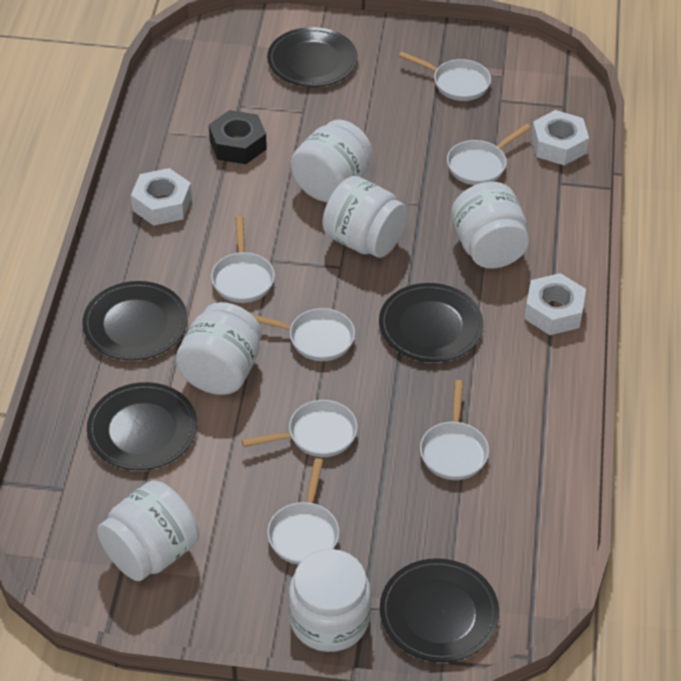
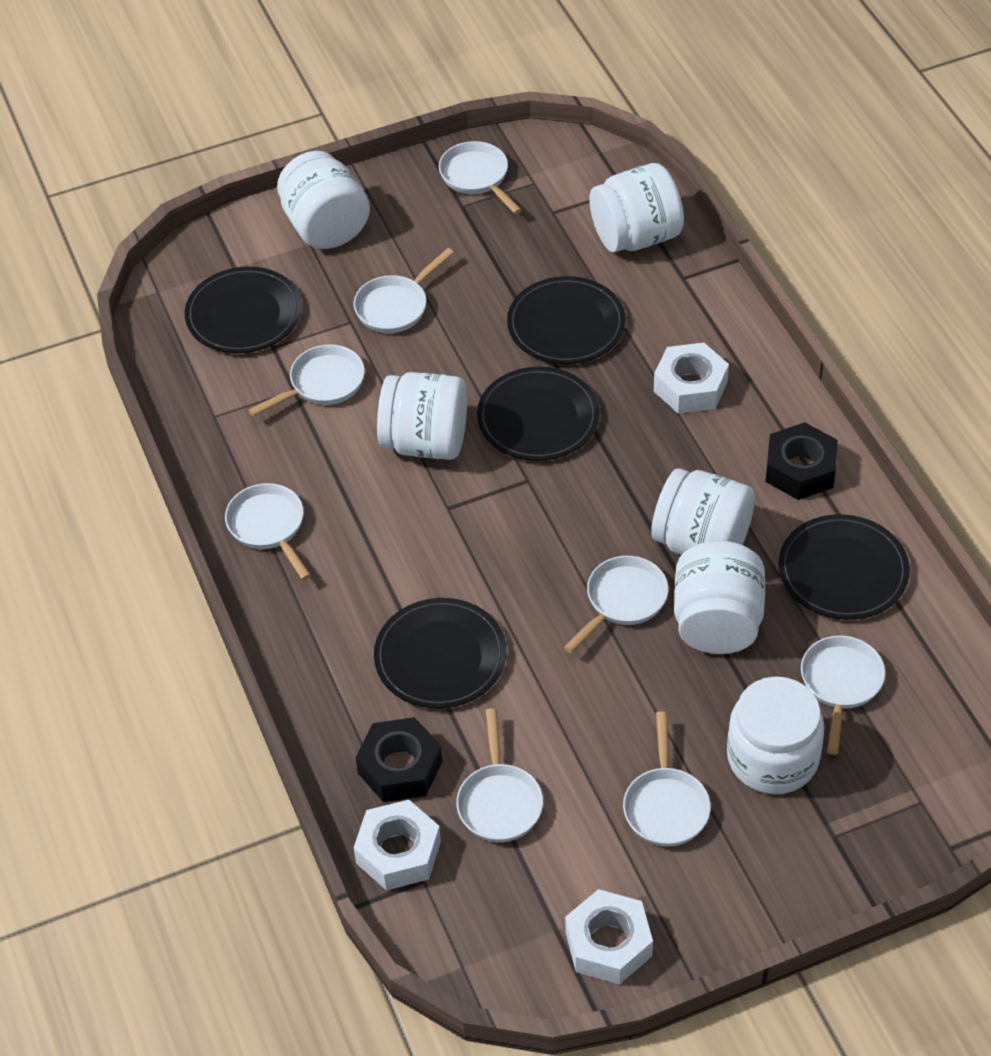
black nut: 1 -> 2
white pan: 7 -> 8

